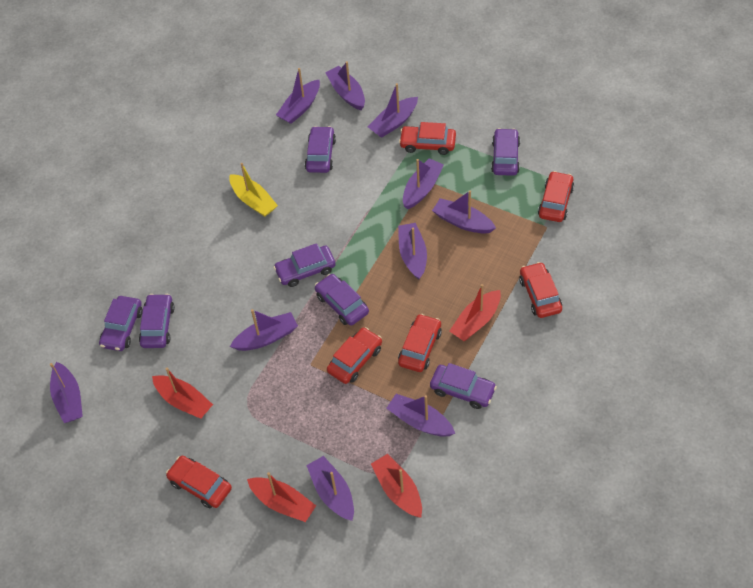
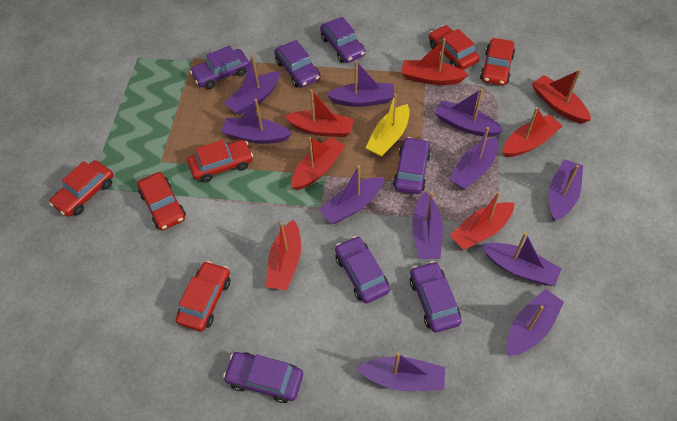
purple boat: 10 -> 11
red boat: 4 -> 7

